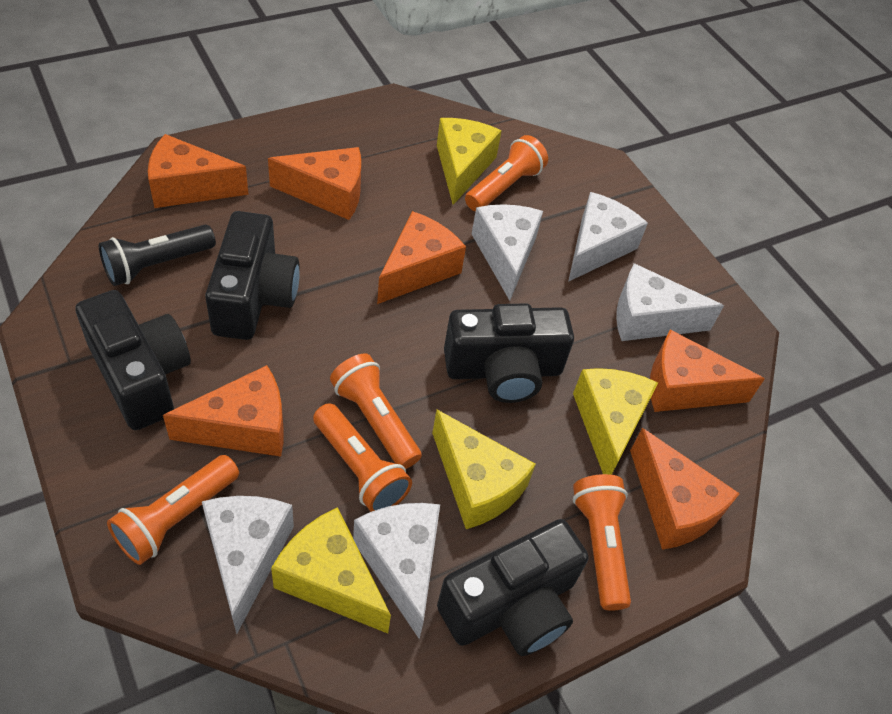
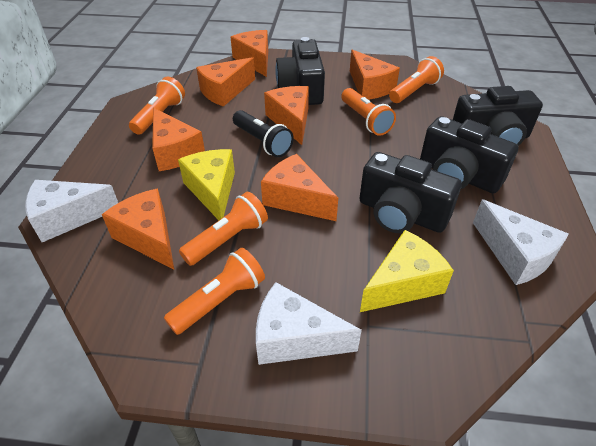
orange cheese: 6 -> 7
white cheese: 5 -> 3
yellow cheese: 4 -> 2

